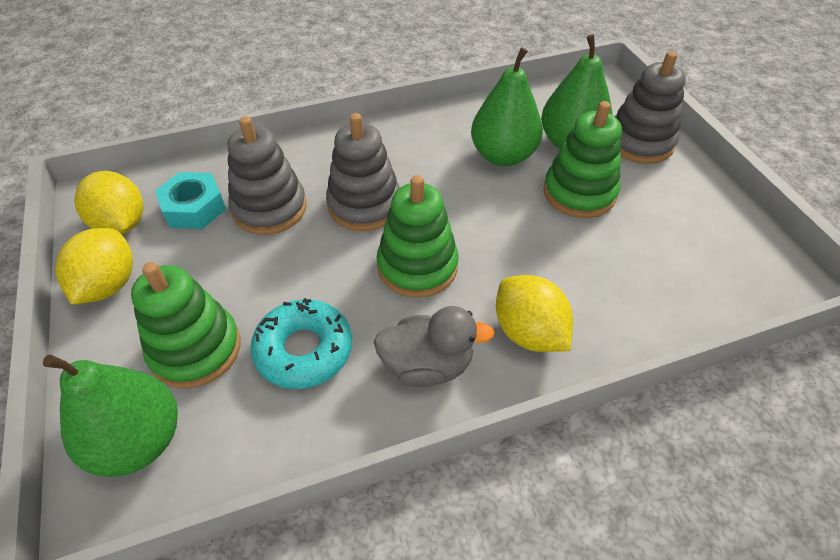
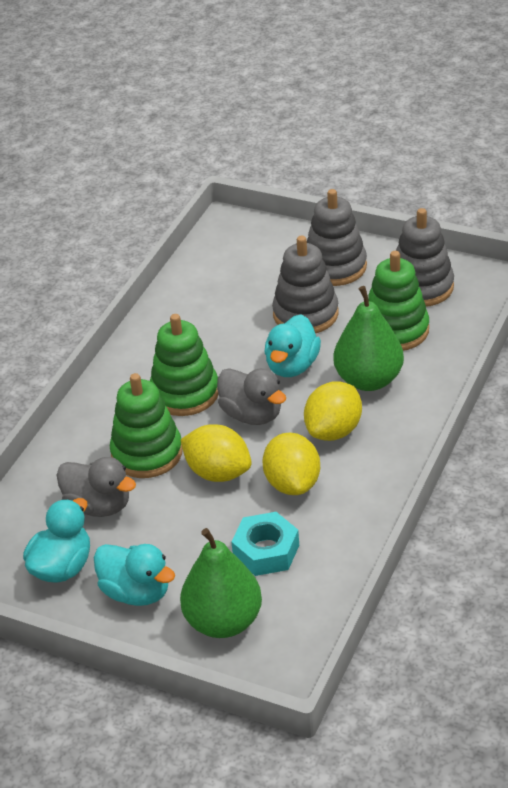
green pear: 3 -> 2
grey duck: 1 -> 2
turquoise donut: 1 -> 0
turquoise duck: 0 -> 3

